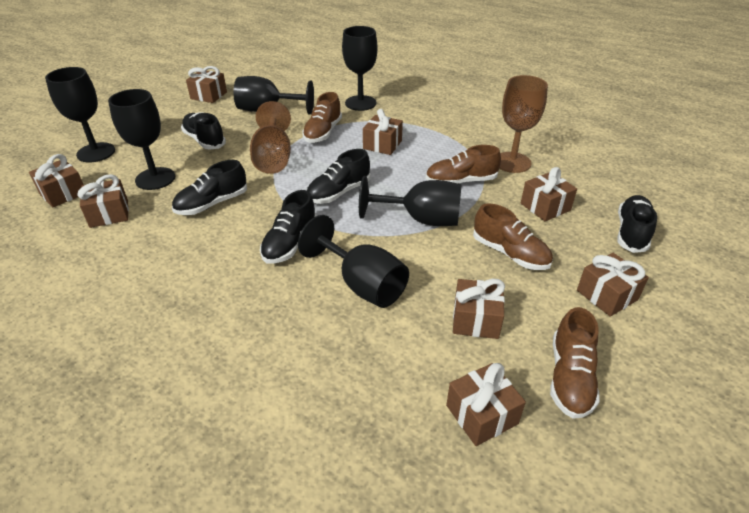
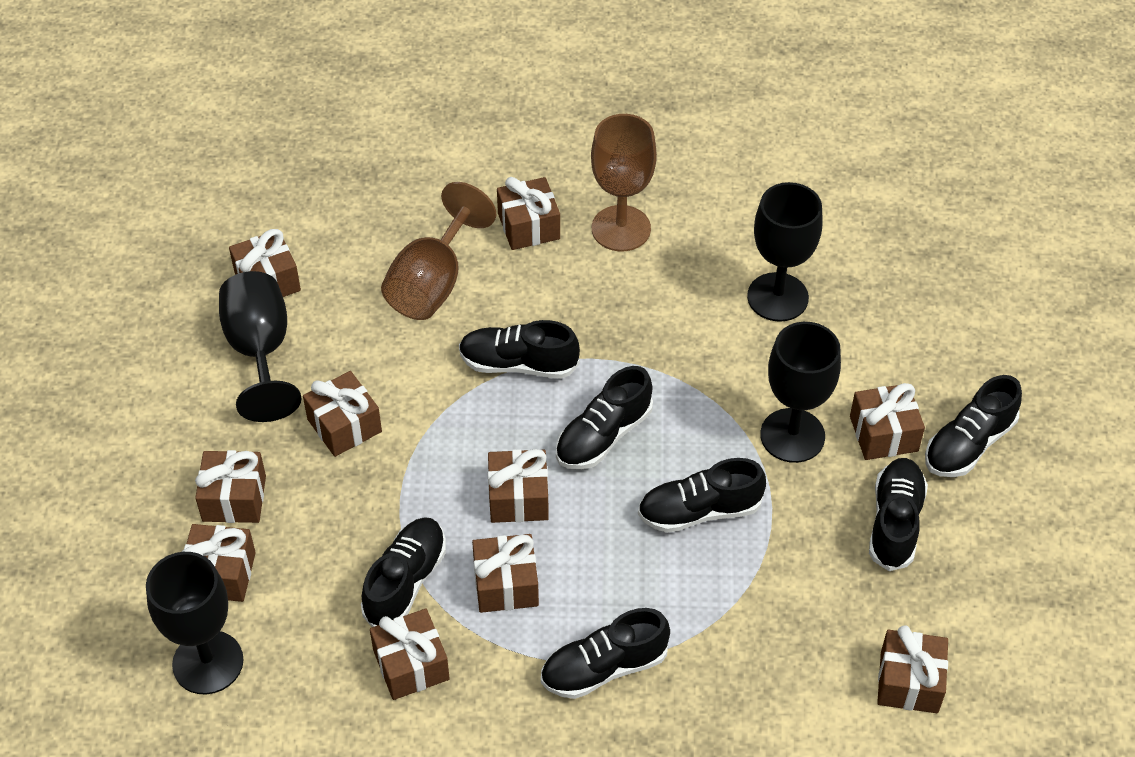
black goblet: 6 -> 4
black shoe: 5 -> 7
brown gift: 8 -> 10
brown shoe: 4 -> 0

